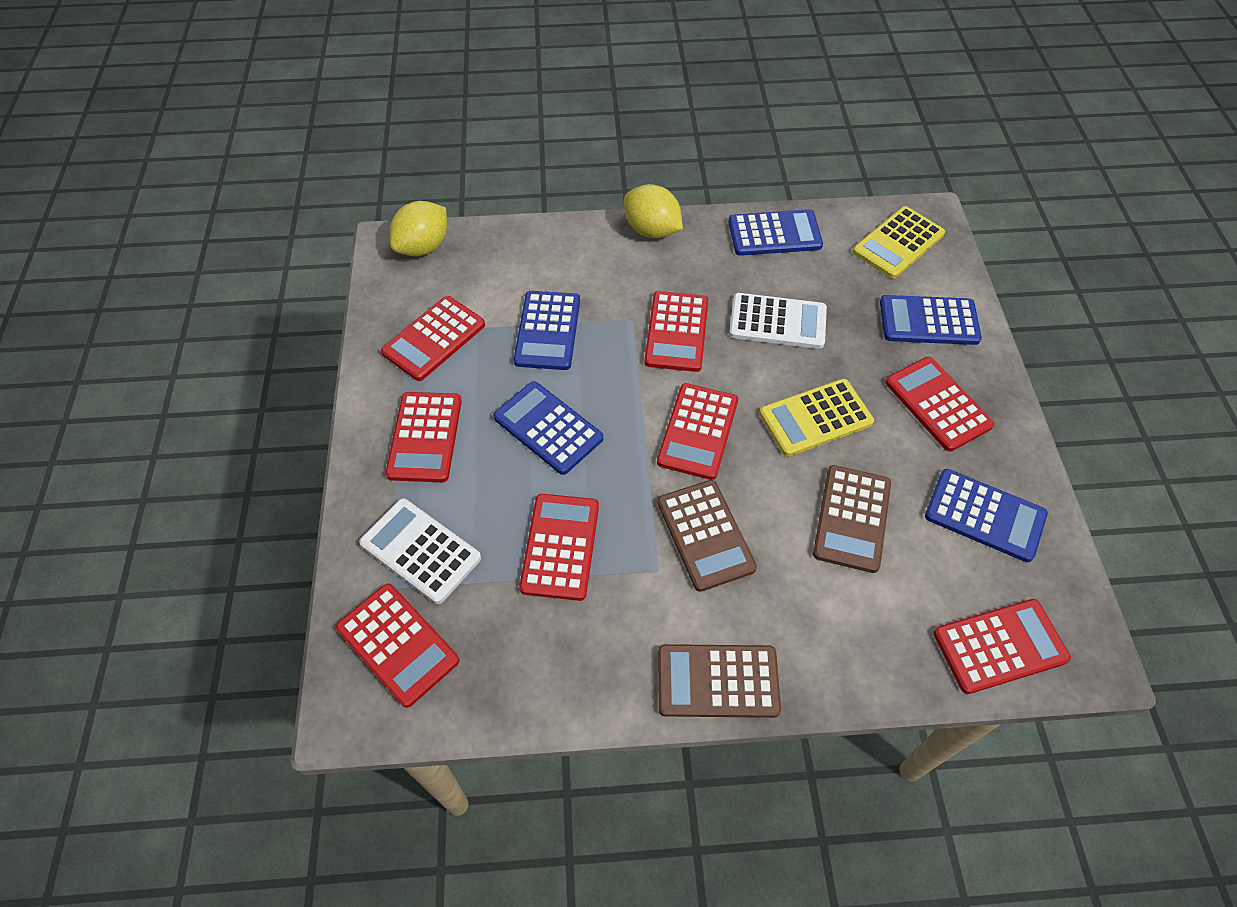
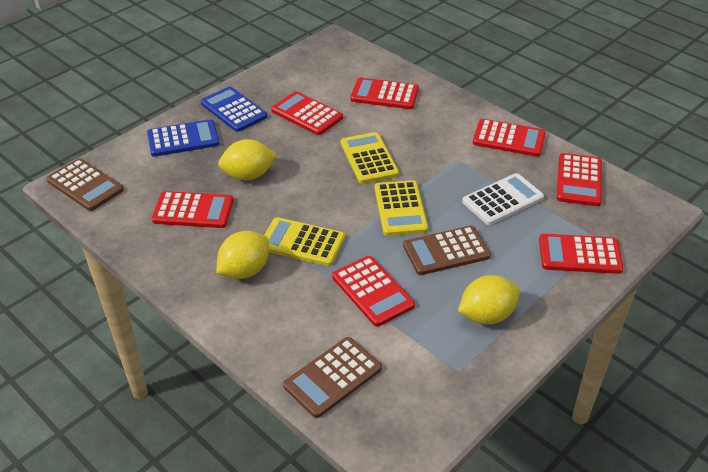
blue calculator: 5 -> 2
red calculator: 8 -> 7
white calculator: 2 -> 1
yellow calculator: 2 -> 3
yellow lemon: 2 -> 3

